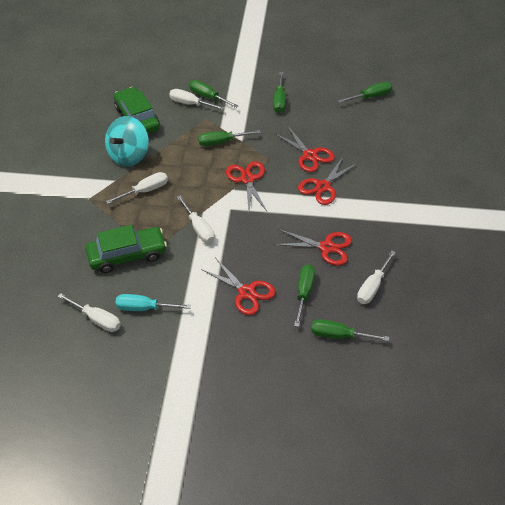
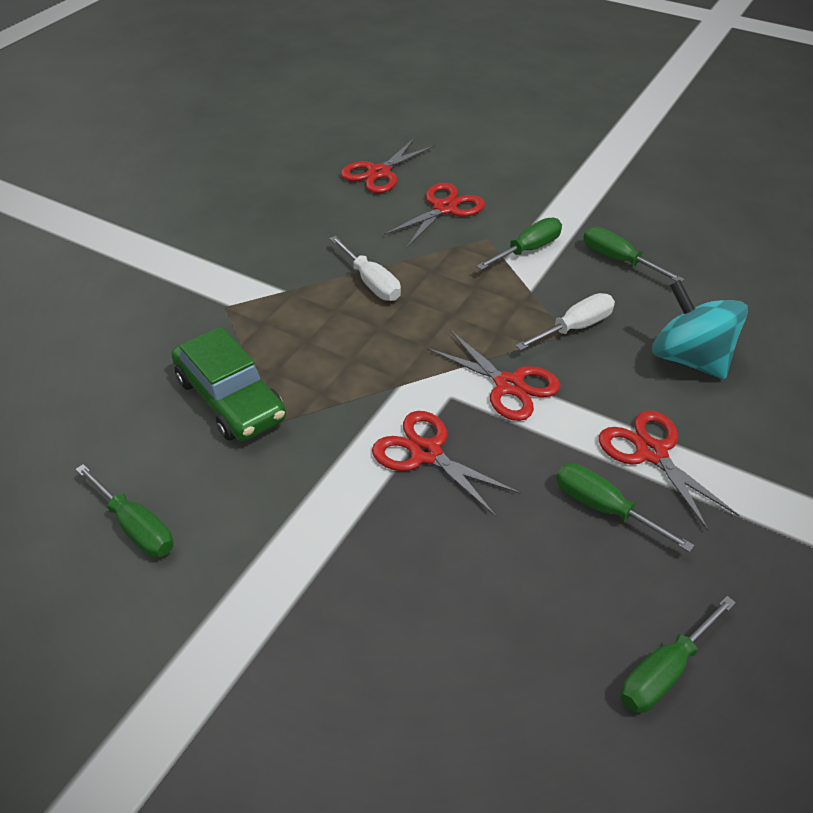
green car: 2 -> 1
green screwdriver: 6 -> 5
turquoise screwdriver: 1 -> 0
white screwdriver: 5 -> 2

